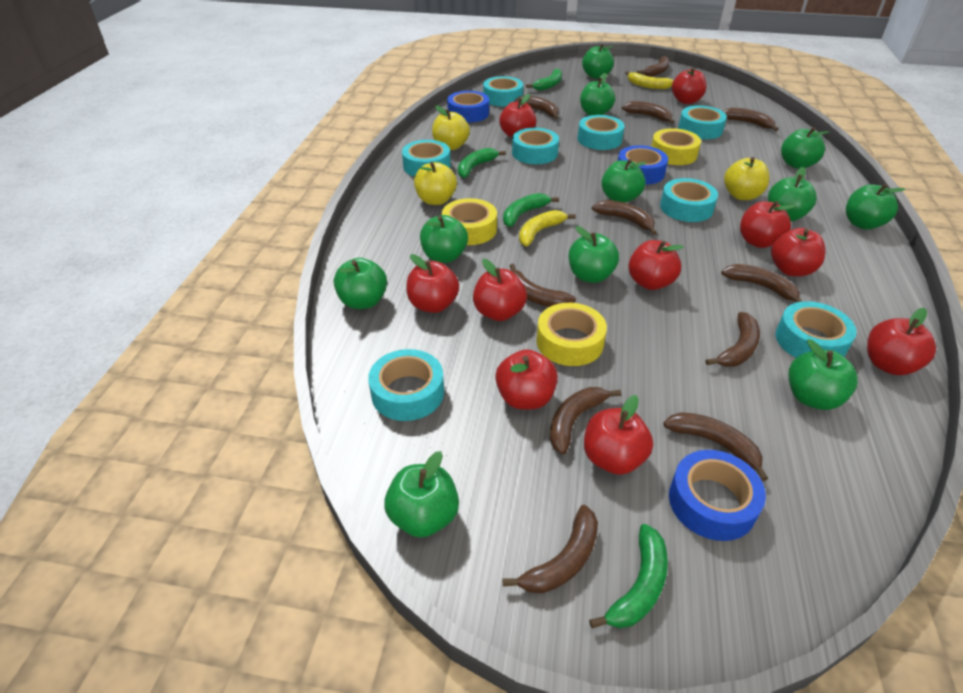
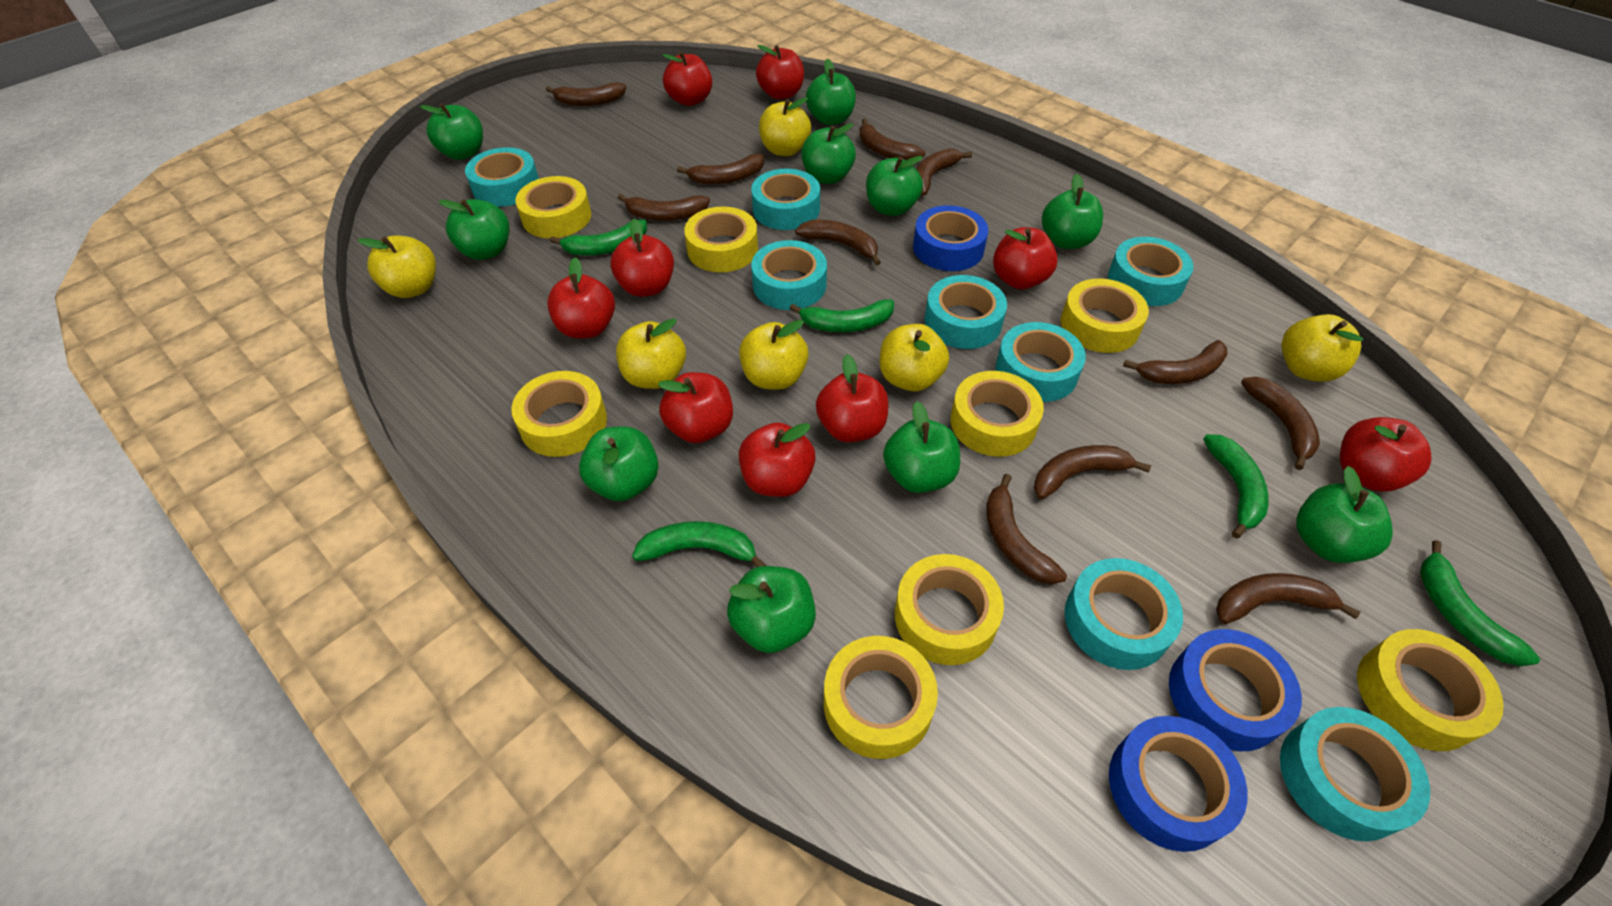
green apple: 11 -> 10
green banana: 4 -> 5
red apple: 10 -> 9
yellow apple: 3 -> 6
yellow banana: 2 -> 0
yellow tape: 3 -> 8

